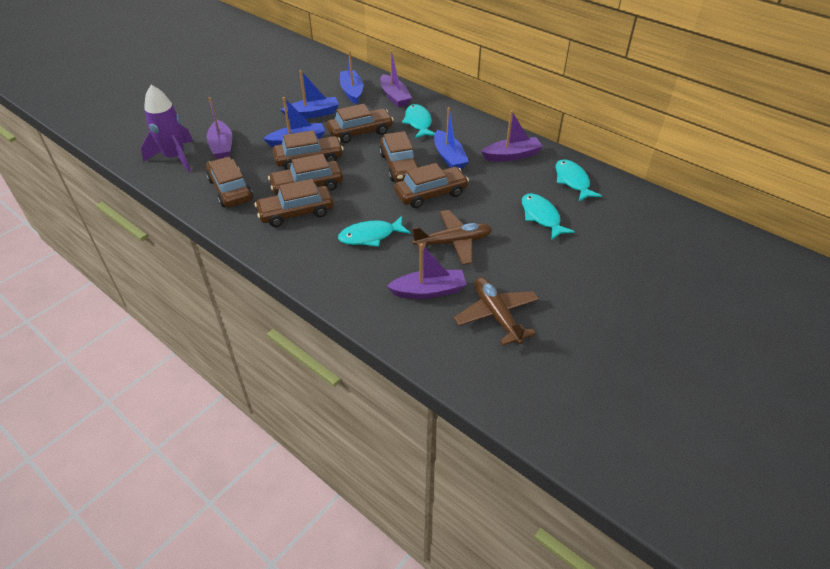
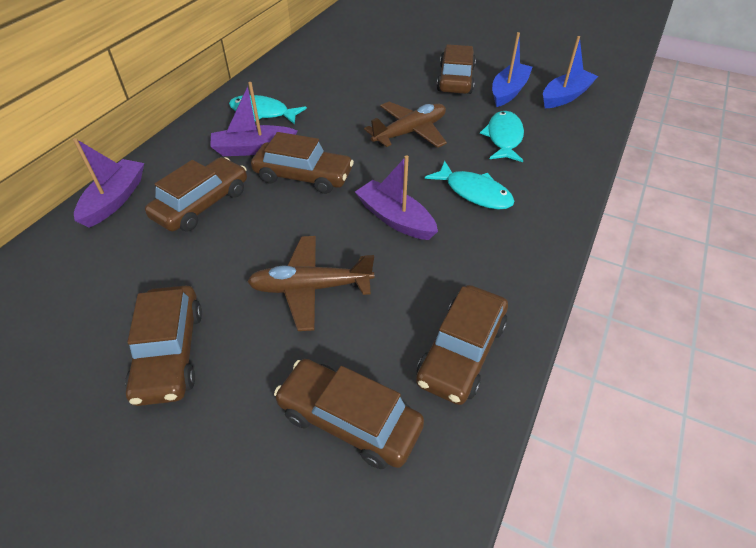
blue boat: 4 -> 2
brown car: 7 -> 6
purple boat: 4 -> 3
purple rocket: 1 -> 0
turquoise fish: 4 -> 3

